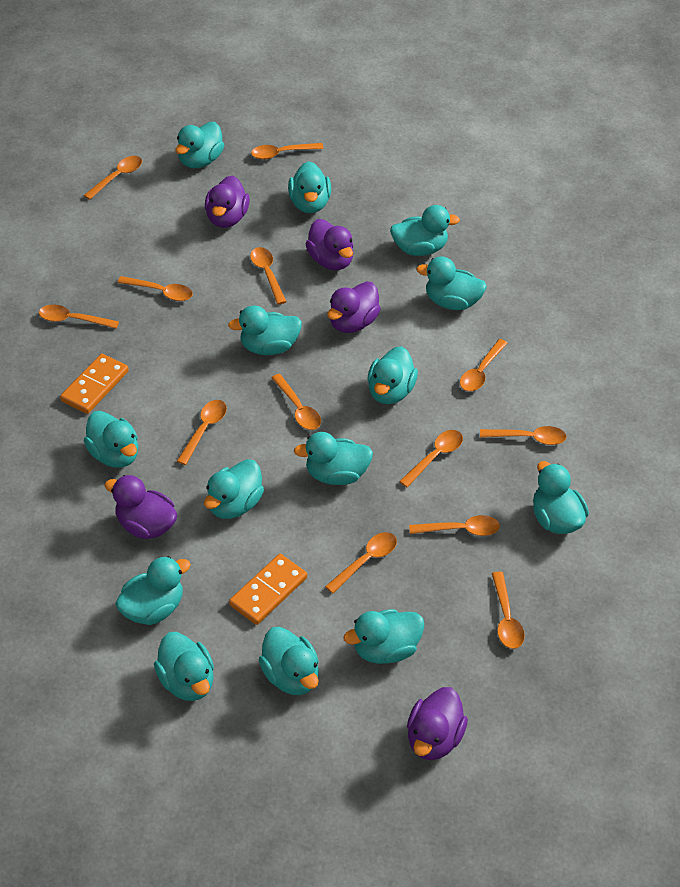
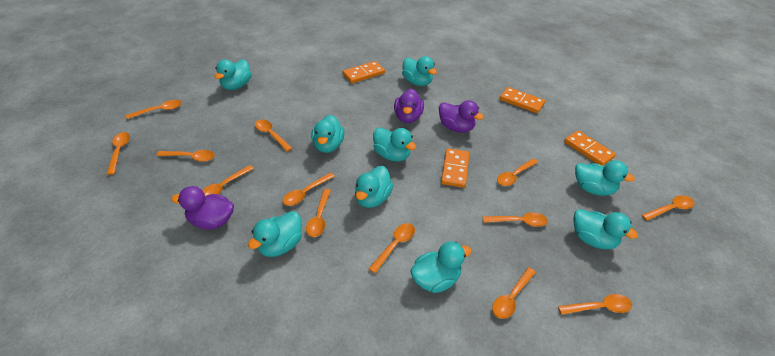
orange domino: 2 -> 4
purple duck: 5 -> 3
turquoise duck: 14 -> 9

